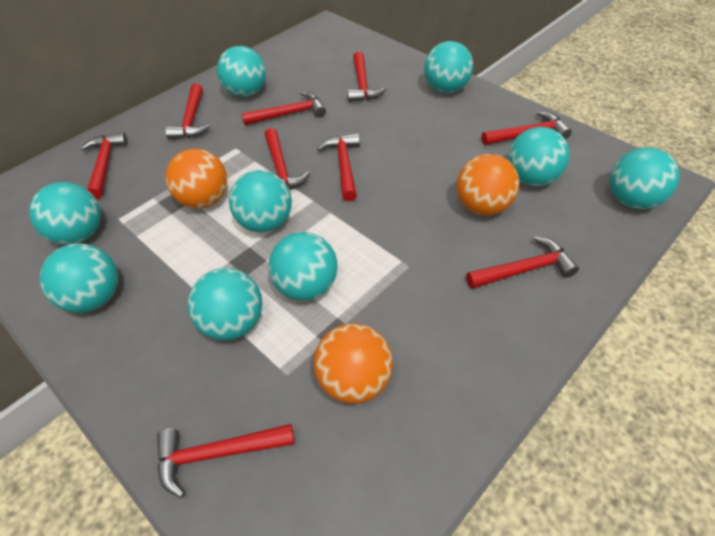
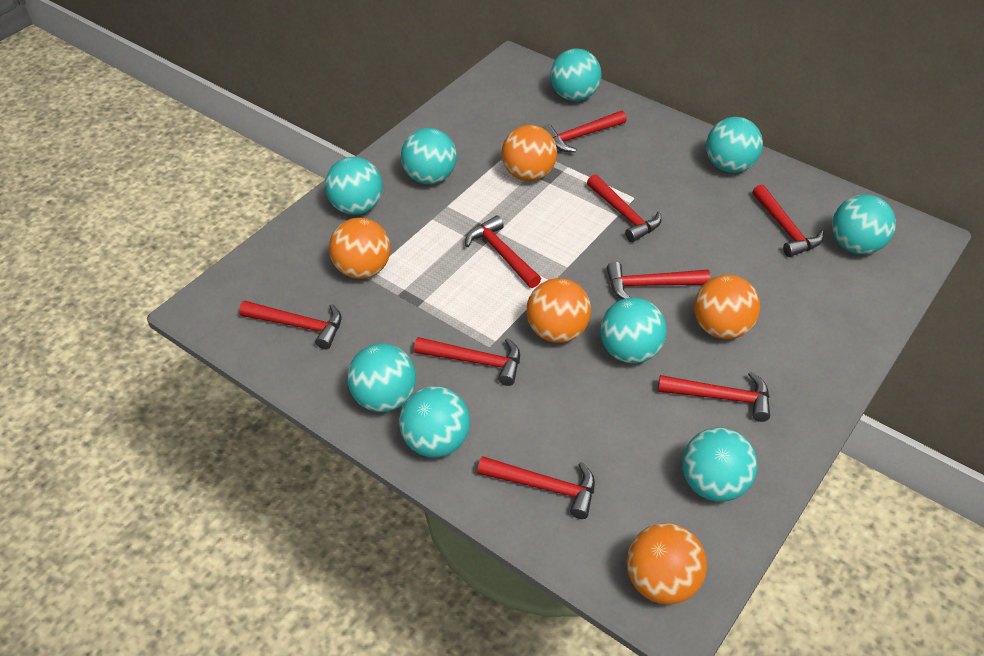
orange ball: 3 -> 5

